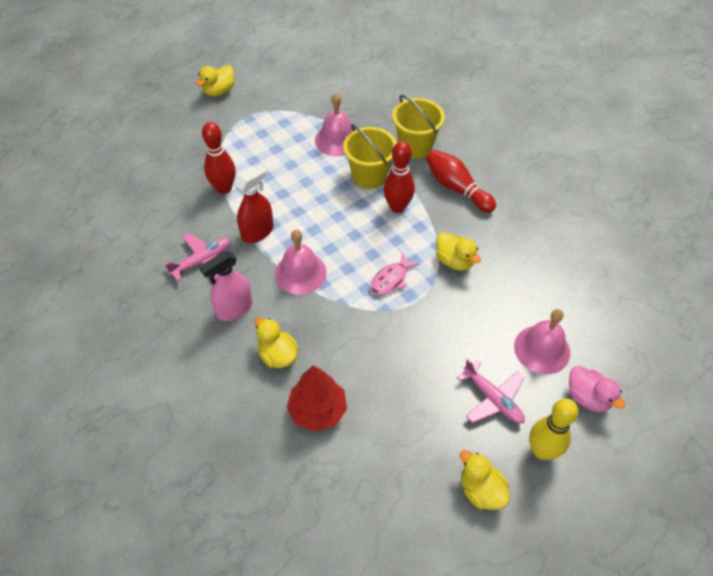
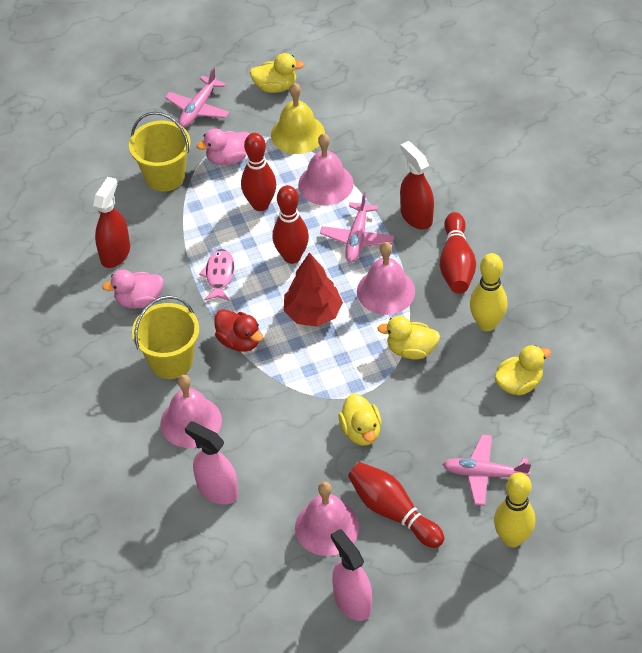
pink bell: 3 -> 4
pink duck: 1 -> 2
pink plane: 2 -> 3
pink spray bottle: 1 -> 2
red bowling pin: 3 -> 4
red duck: 0 -> 1
red spray bottle: 1 -> 2
yellow bell: 0 -> 1
yellow bowling pin: 1 -> 2

